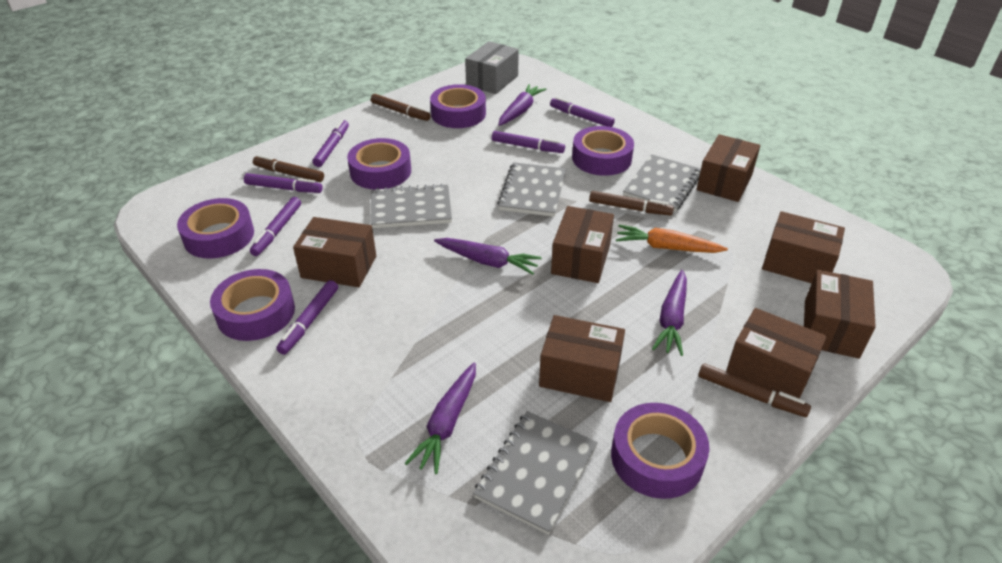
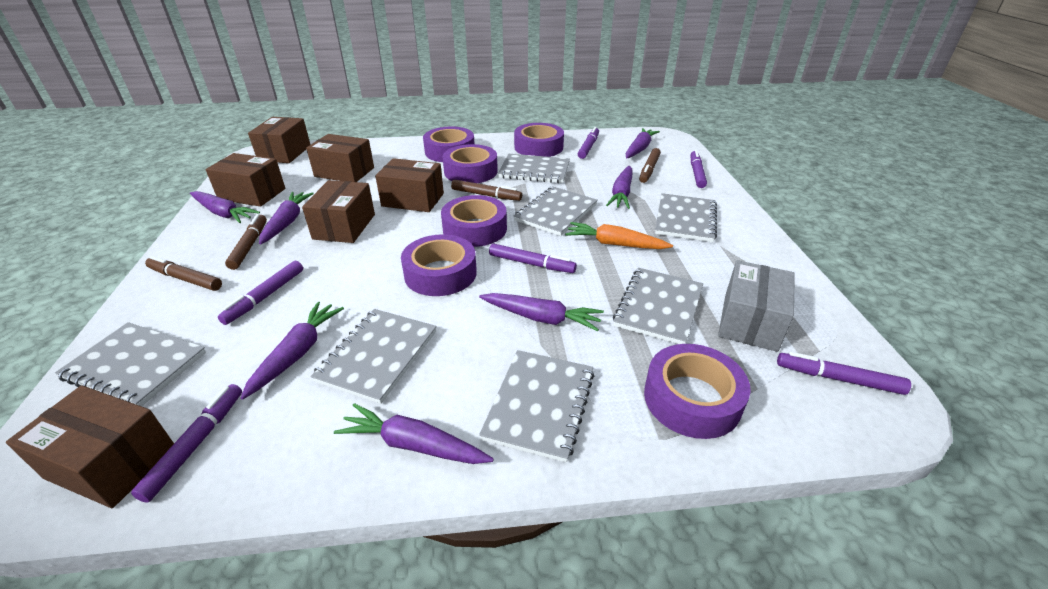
brown box: 7 -> 6
grey notebook: 4 -> 7
purple carrot: 4 -> 7

